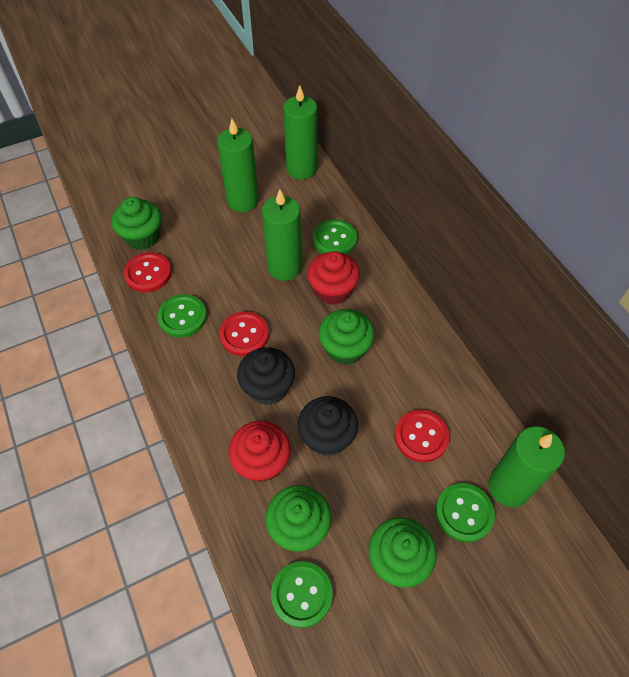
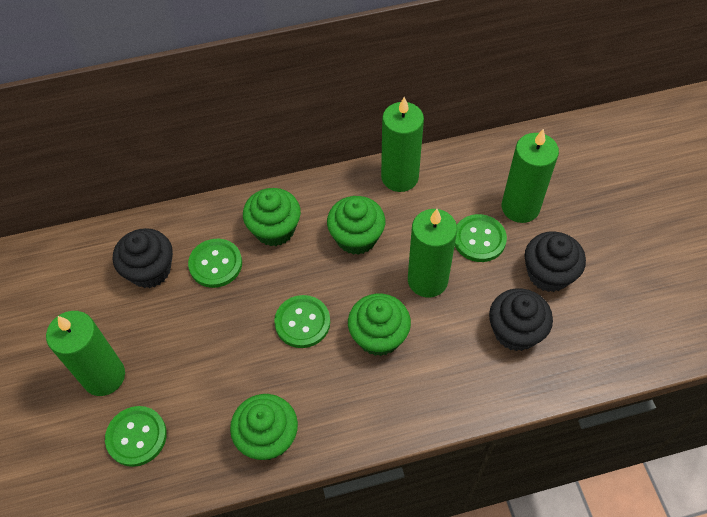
black cupcake: 2 -> 3
red button: 3 -> 0
red cupcake: 2 -> 0

